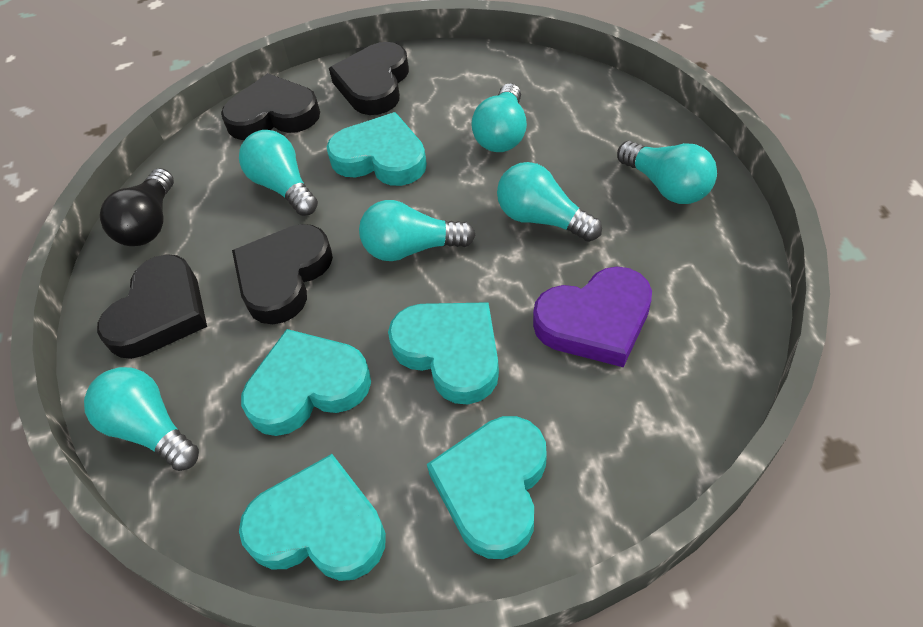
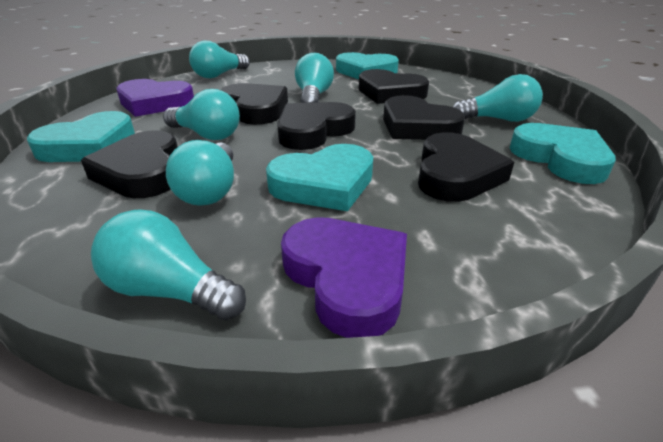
black heart: 4 -> 6
black light bulb: 1 -> 0
purple heart: 1 -> 2
turquoise heart: 5 -> 4

